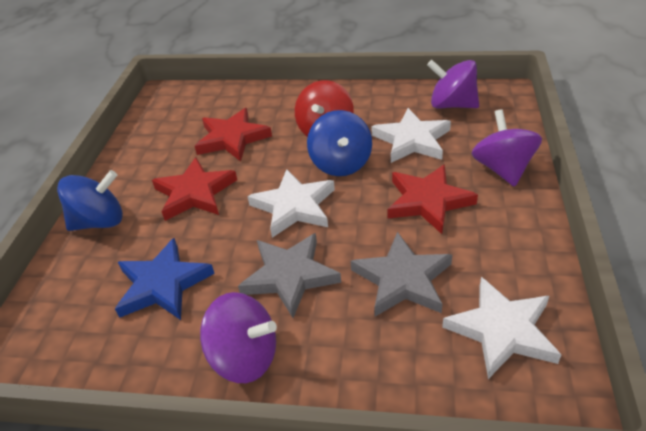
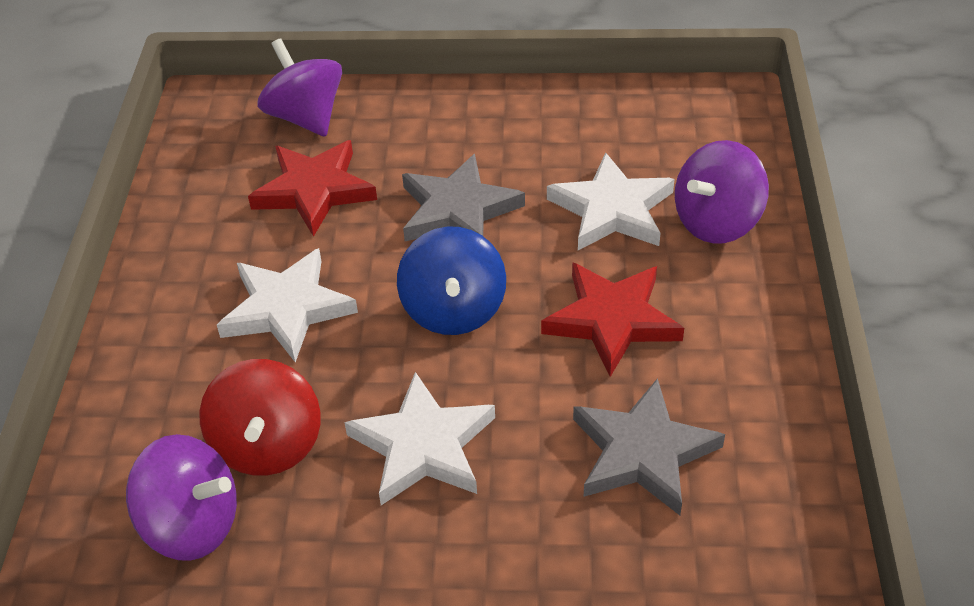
blue spinning top: 2 -> 1
blue star: 1 -> 0
red star: 3 -> 2

